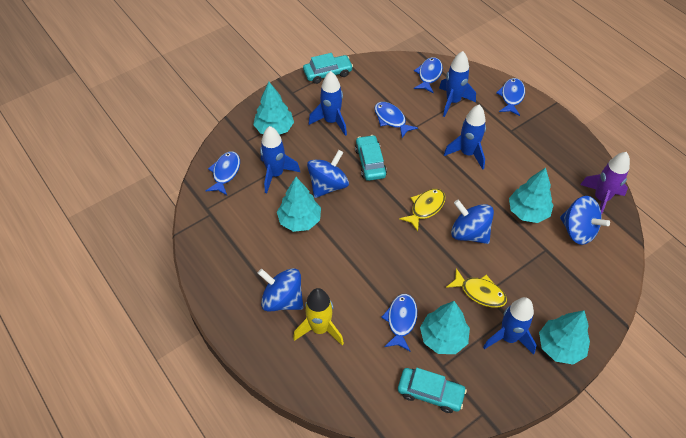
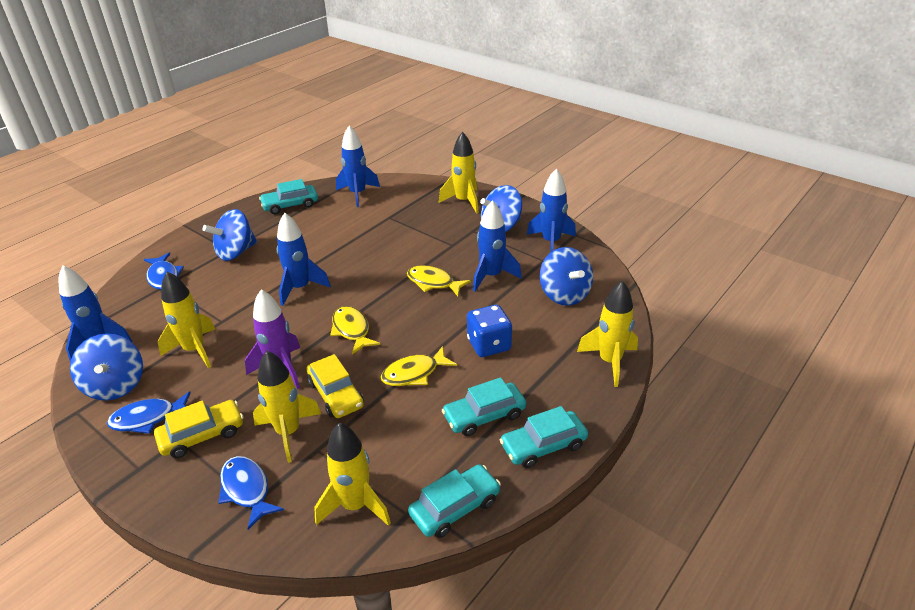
blue dice: 0 -> 1
blue fish: 5 -> 3
turquoise car: 3 -> 4
turquoise tree: 5 -> 0
yellow car: 0 -> 2
yellow fish: 2 -> 3
yellow rocket: 1 -> 5

